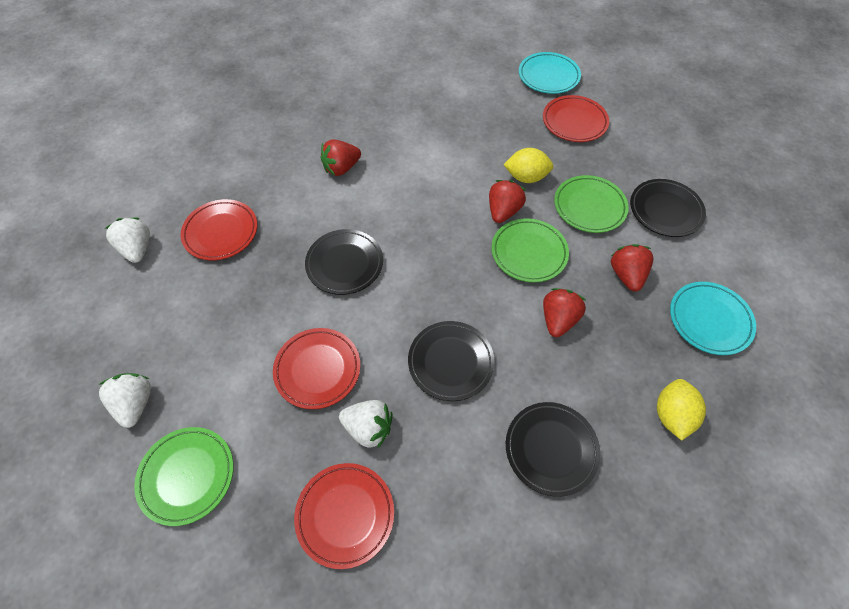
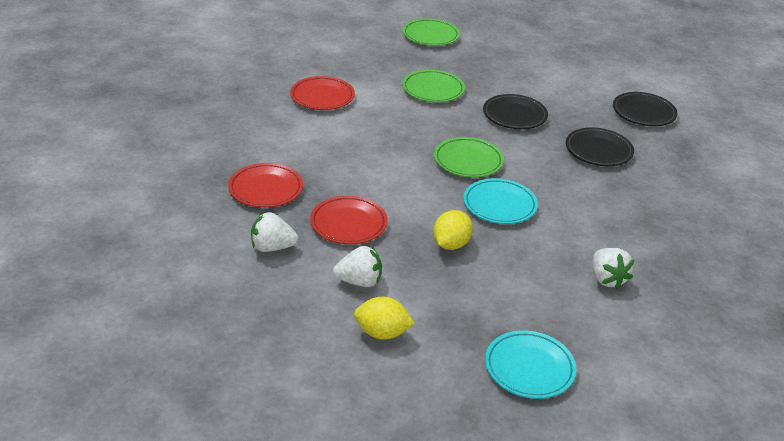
black plate: 4 -> 3
red plate: 4 -> 3
red strawberry: 4 -> 0

